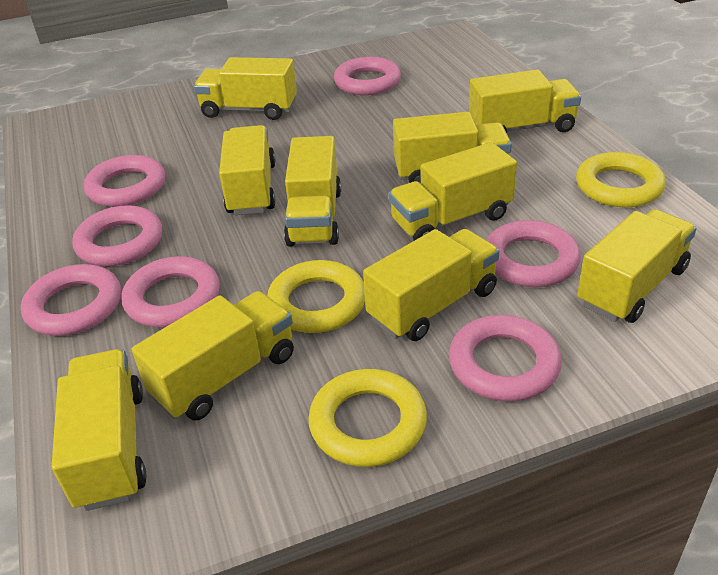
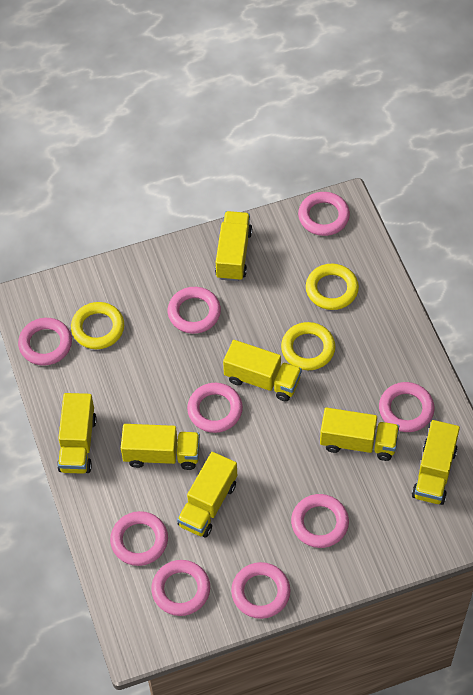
pink ring: 7 -> 9
yellow truck: 10 -> 7

